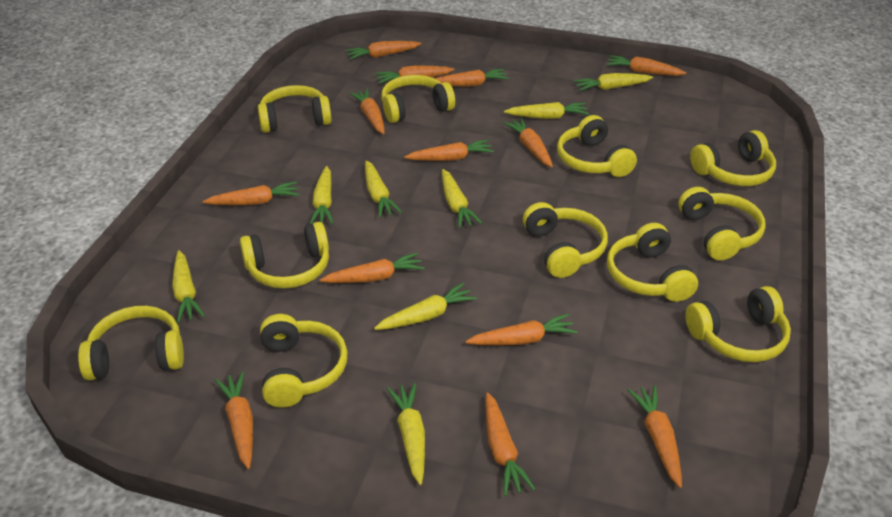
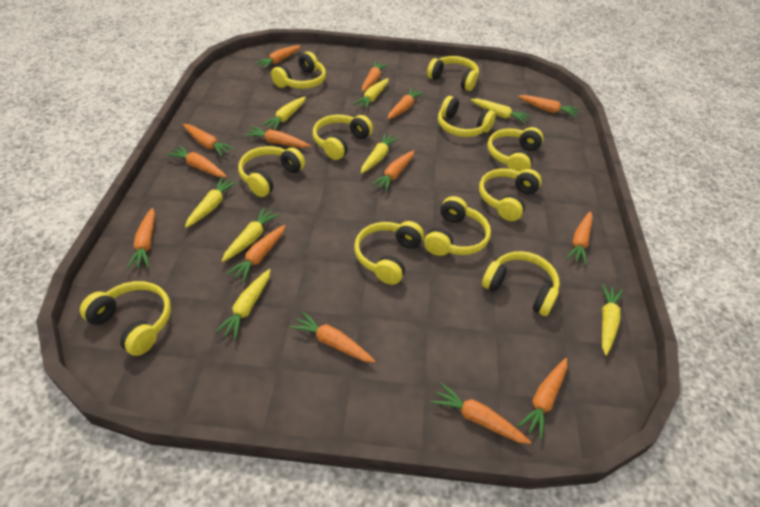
orange carrot: 13 -> 14

